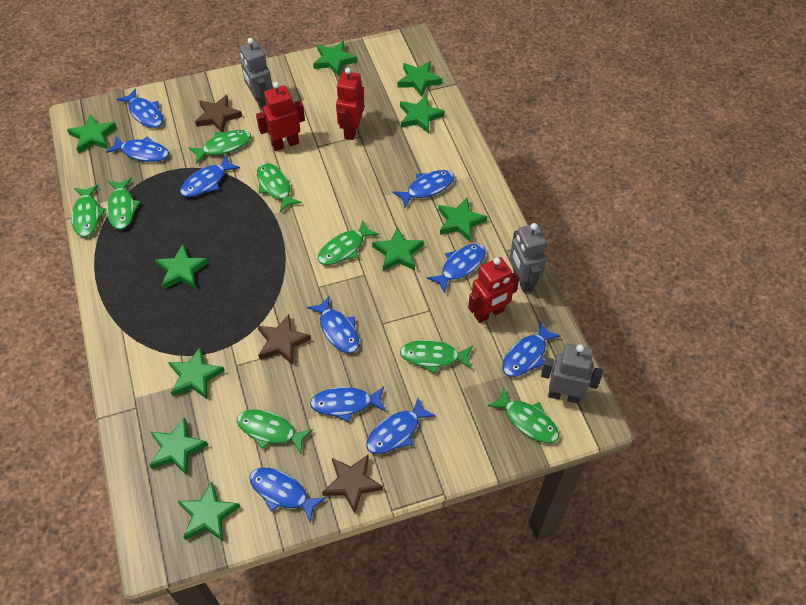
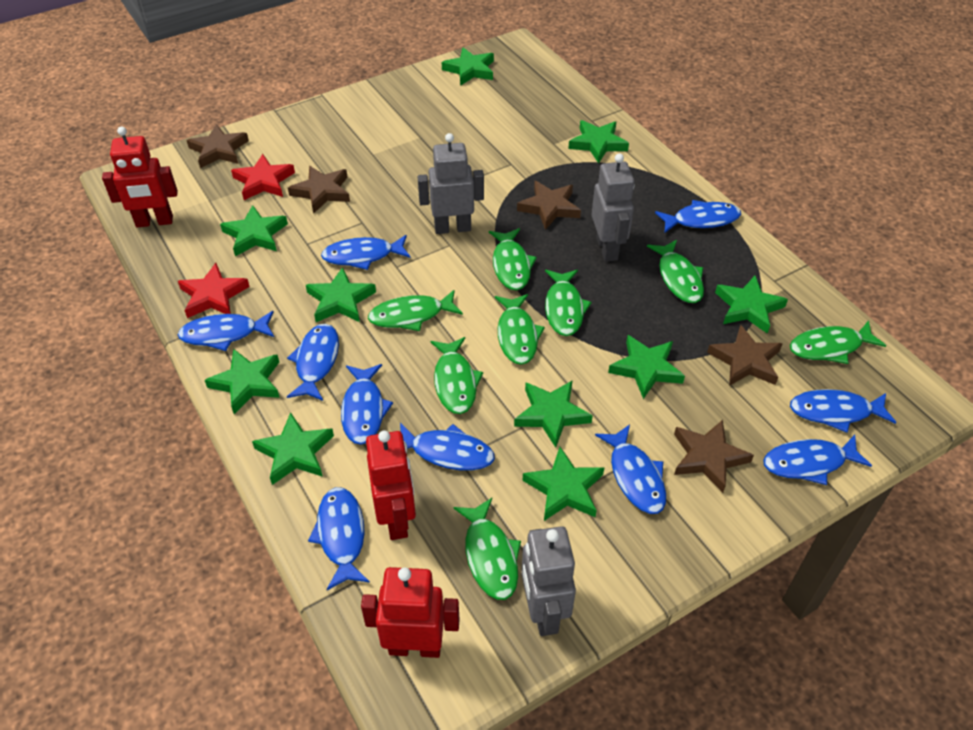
brown star: 3 -> 5
red star: 0 -> 2

